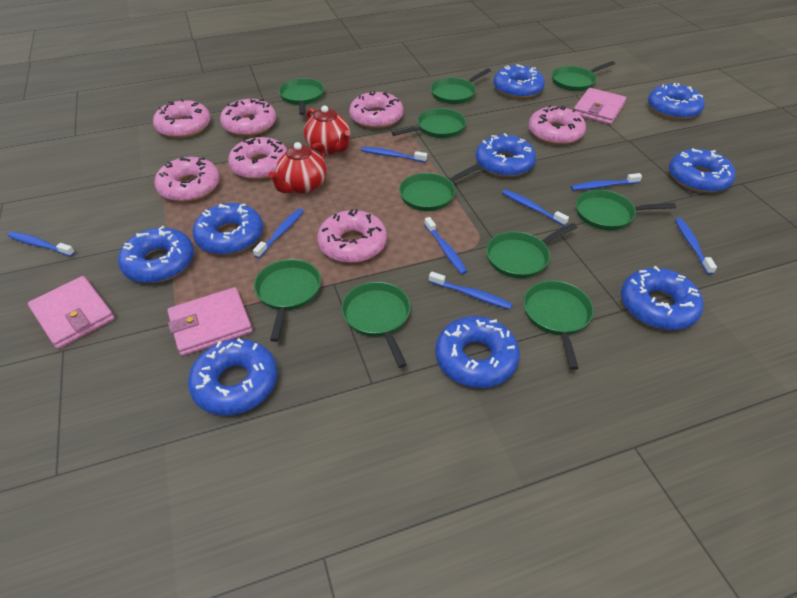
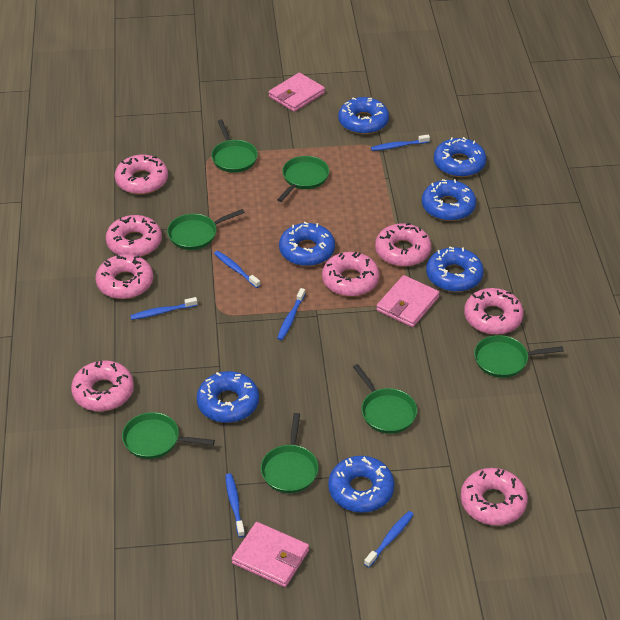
blue donut: 9 -> 7
blue toothbrush: 8 -> 6
green pan: 10 -> 7
pink donut: 7 -> 8
red teapot: 2 -> 0

